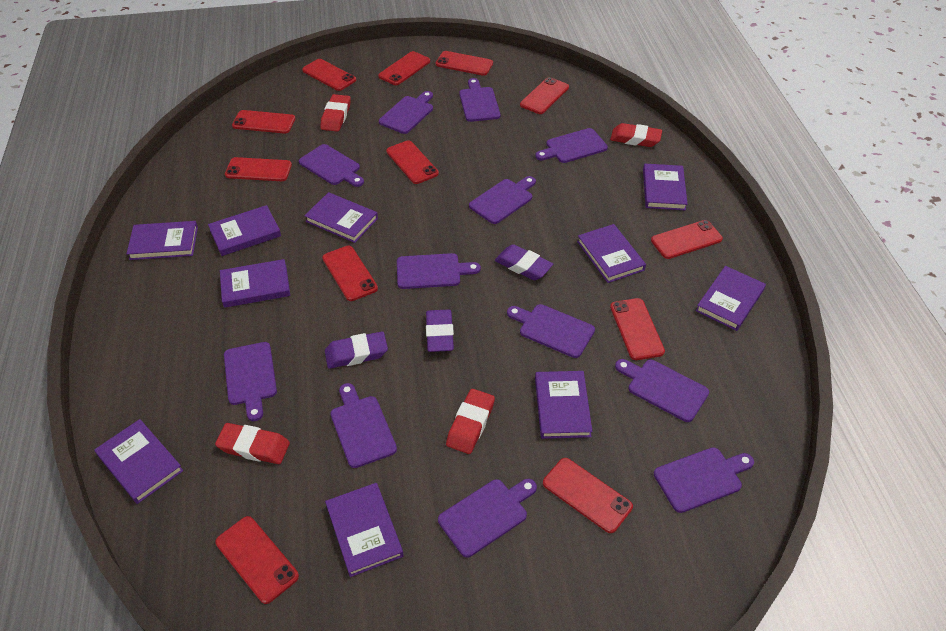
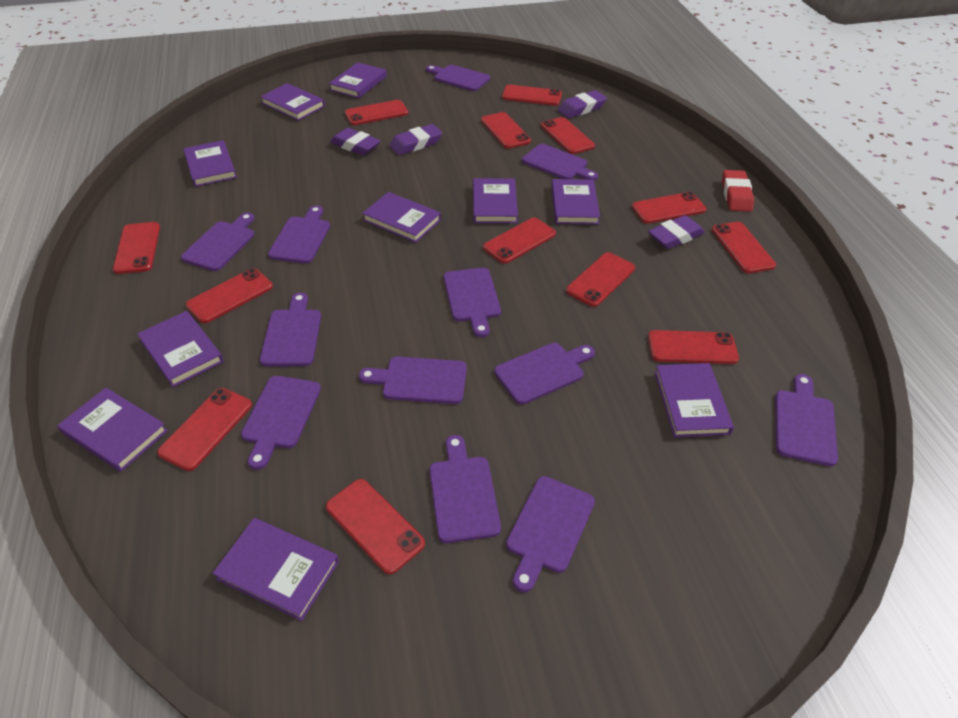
purple eraser: 3 -> 4
red eraser: 4 -> 1
red phone: 12 -> 13

